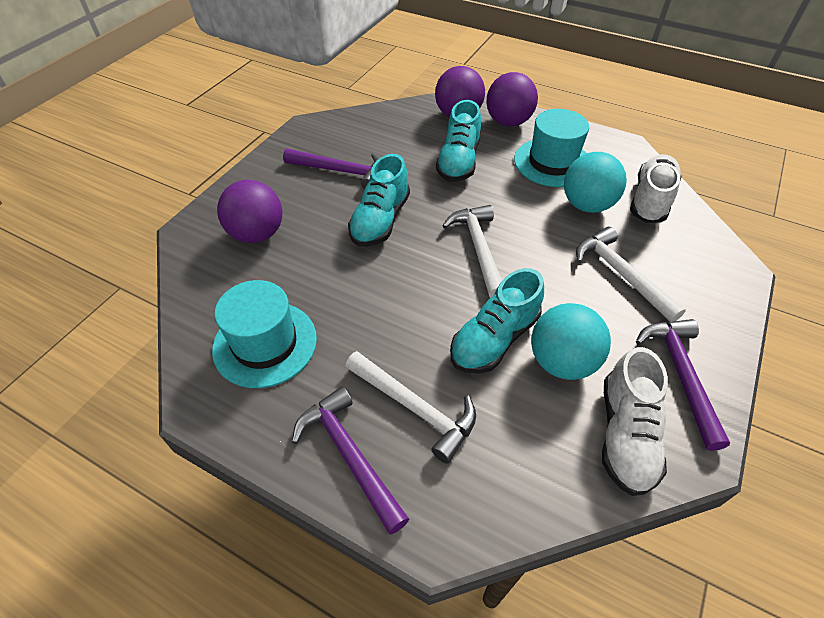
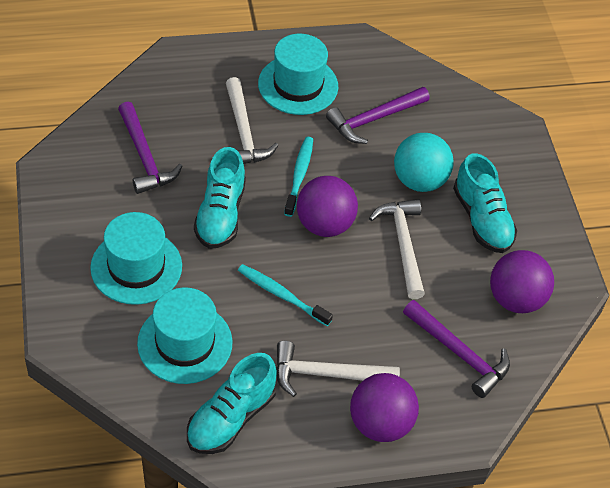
turquoise ball: 2 -> 1
turquoise hat: 2 -> 3
turquoise toothbrush: 0 -> 2
white shoe: 2 -> 0

